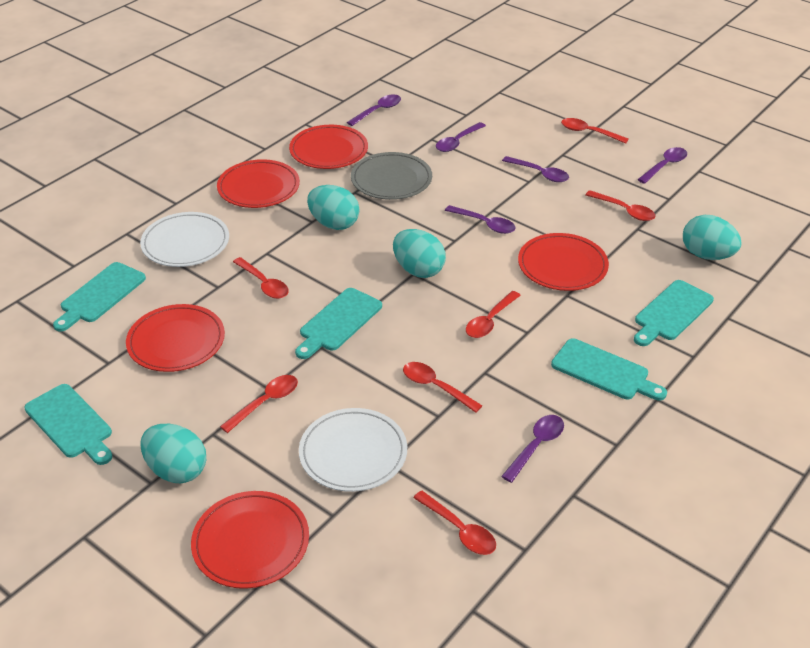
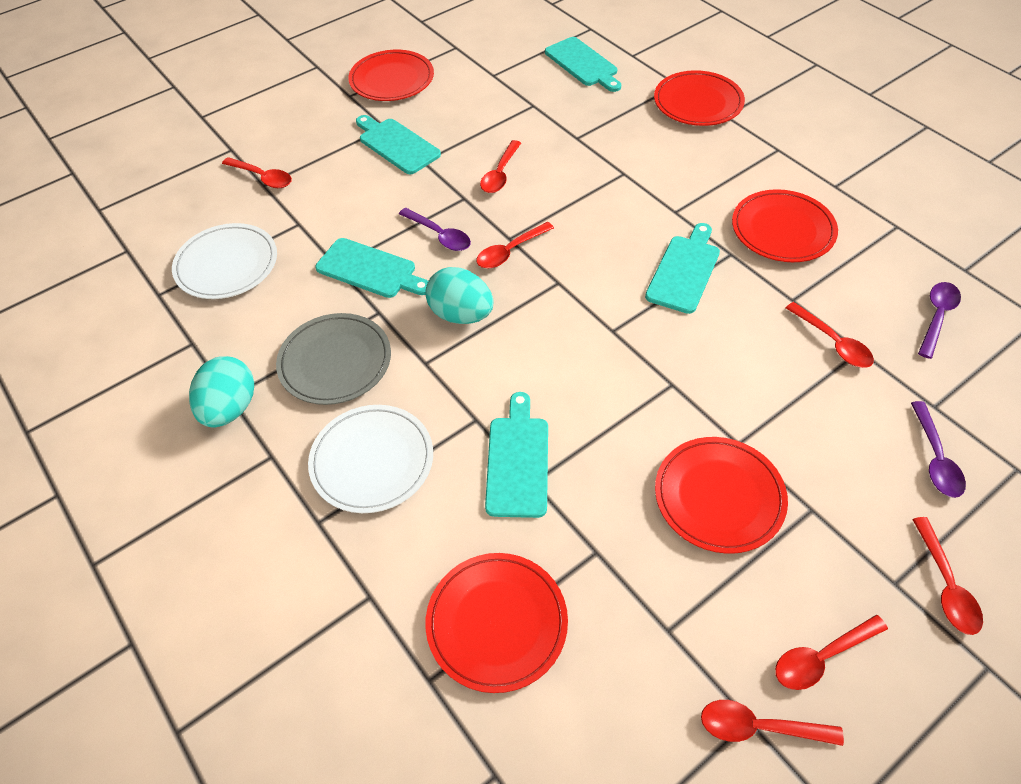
purple spoon: 6 -> 3
turquoise egg: 4 -> 2

